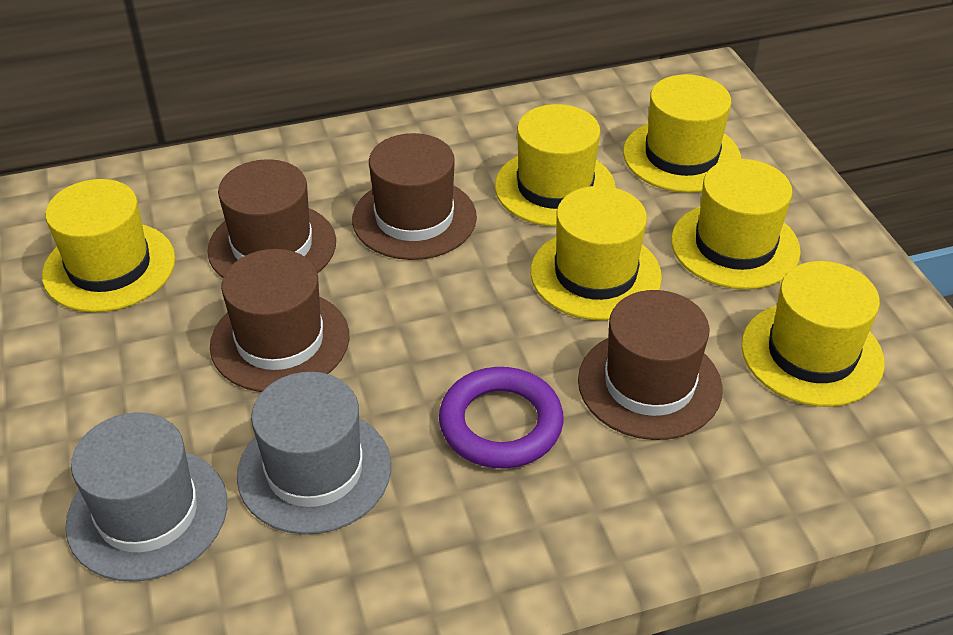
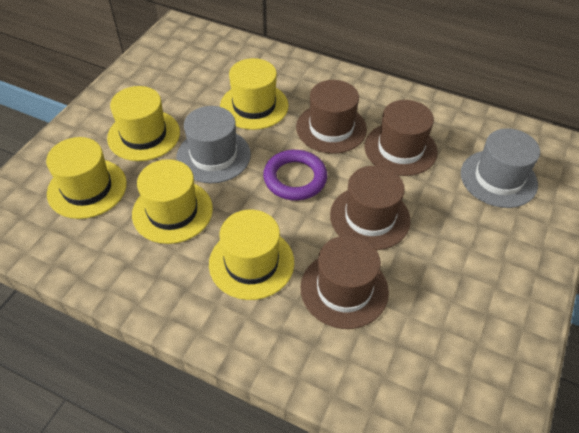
yellow hat: 6 -> 5

